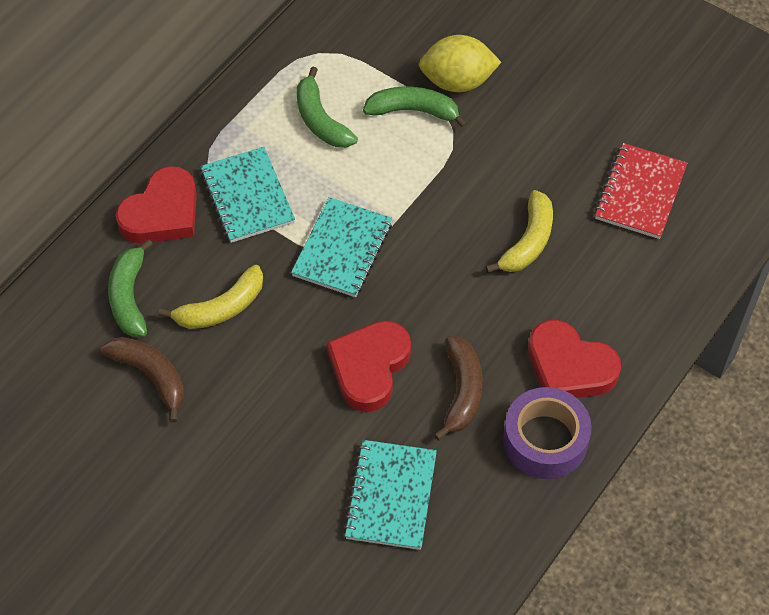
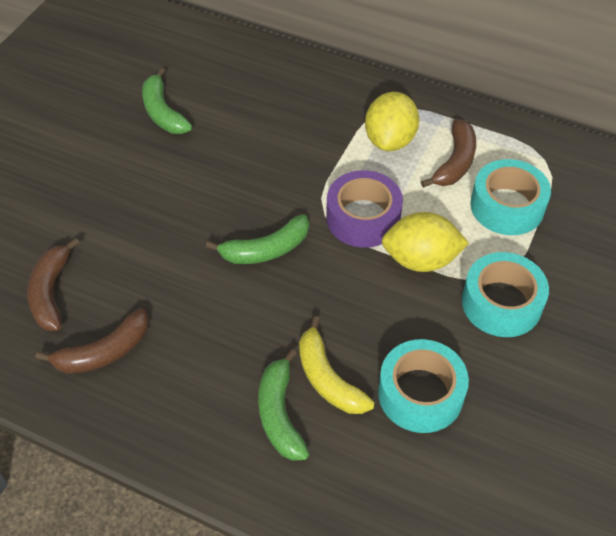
brown banana: 2 -> 3
red heart: 3 -> 0
red notebook: 1 -> 0
turquoise notebook: 3 -> 0
turquoise tape: 0 -> 3
yellow banana: 2 -> 1
yellow lemon: 1 -> 2

